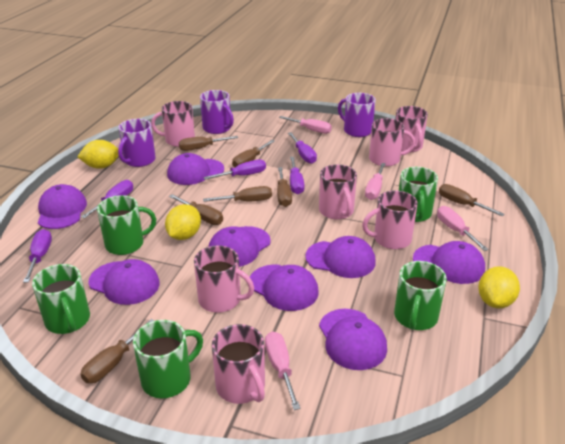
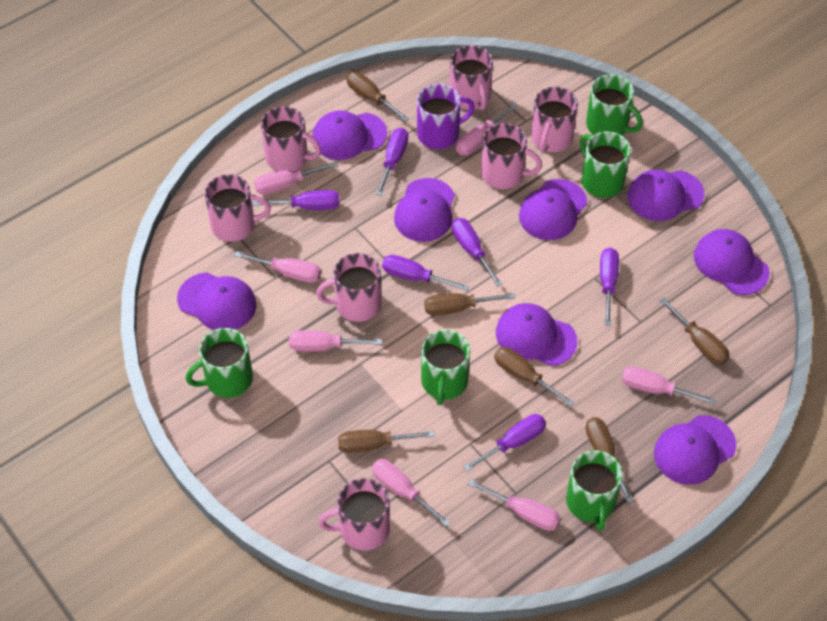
brown screwdriver: 7 -> 6
pink screwdriver: 4 -> 7
purple mug: 3 -> 1
purple screwdriver: 5 -> 6
yellow lemon: 3 -> 0

